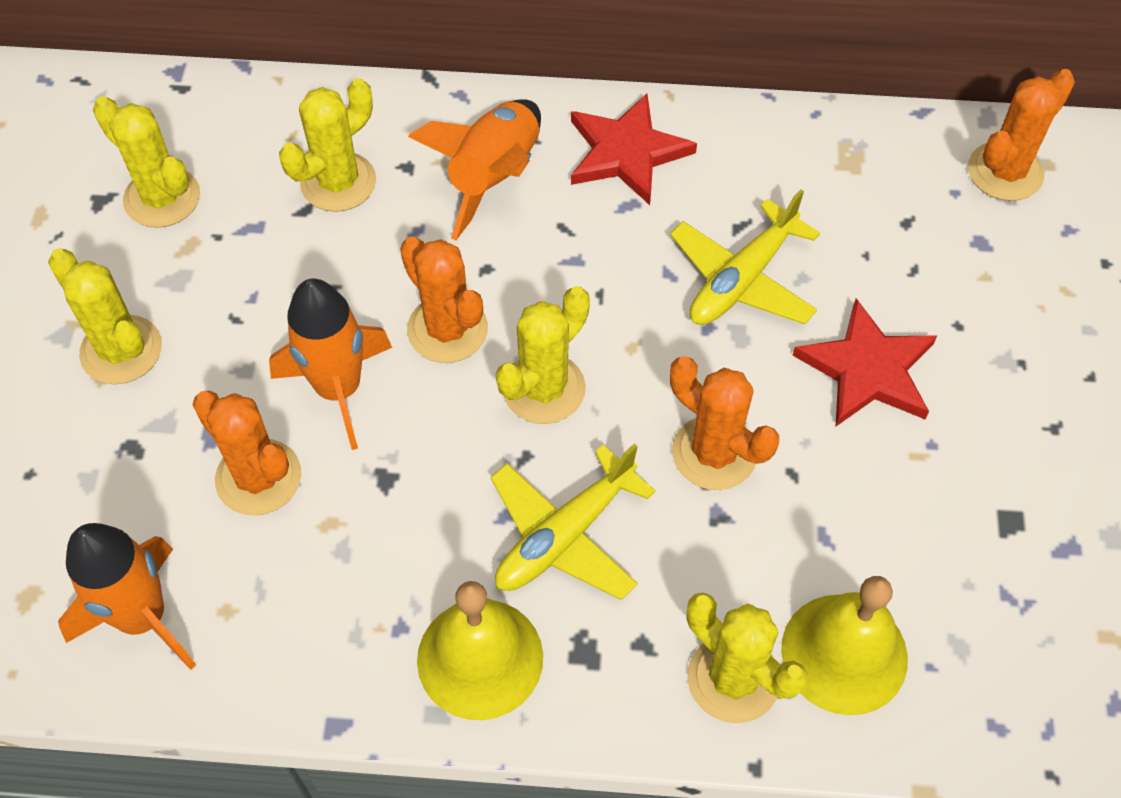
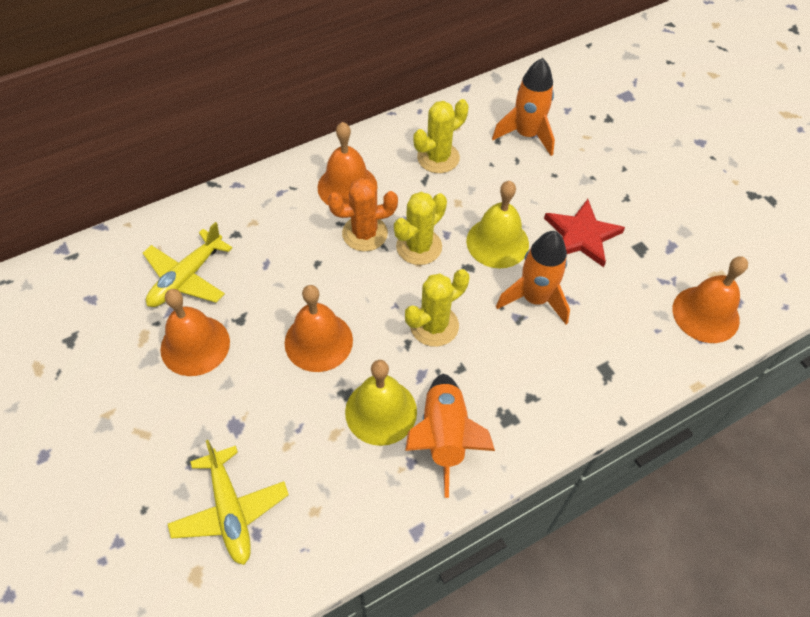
orange bell: 0 -> 4
orange cactus: 4 -> 1
red star: 2 -> 1
yellow cactus: 5 -> 3

